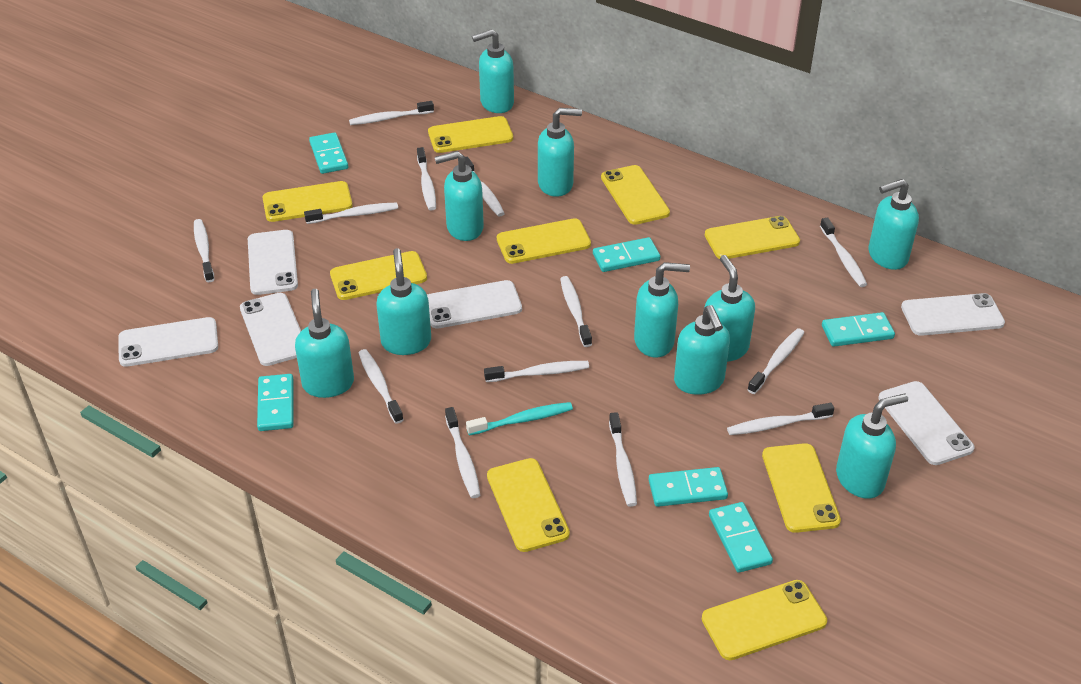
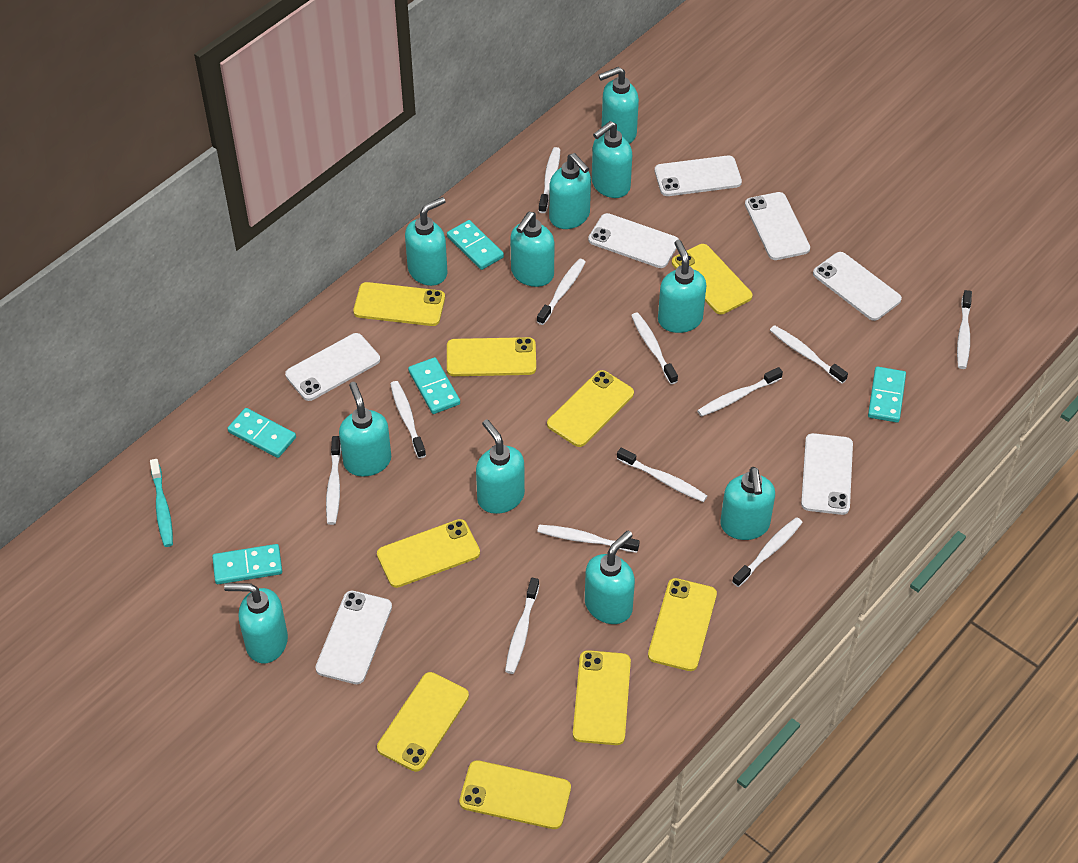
turquoise domino: 6 -> 5
turquoise soap dispenser: 10 -> 11
white phone: 6 -> 7
white toothbrush: 13 -> 12

